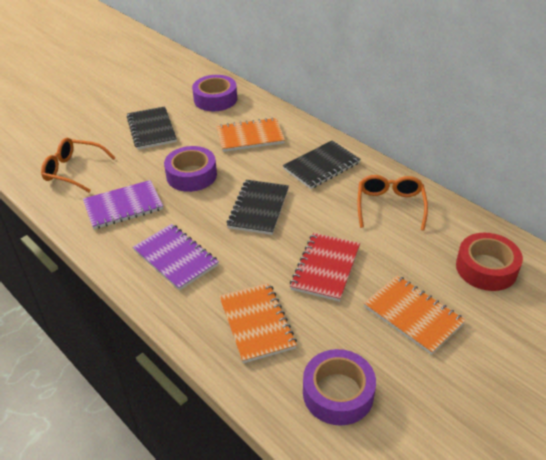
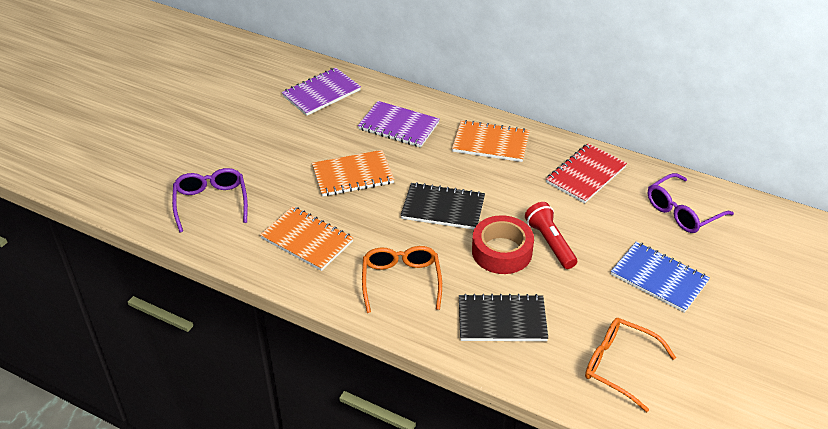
black notebook: 3 -> 2
blue notebook: 0 -> 1
purple glasses: 0 -> 2
purple tape: 3 -> 0
red flashlight: 0 -> 1

